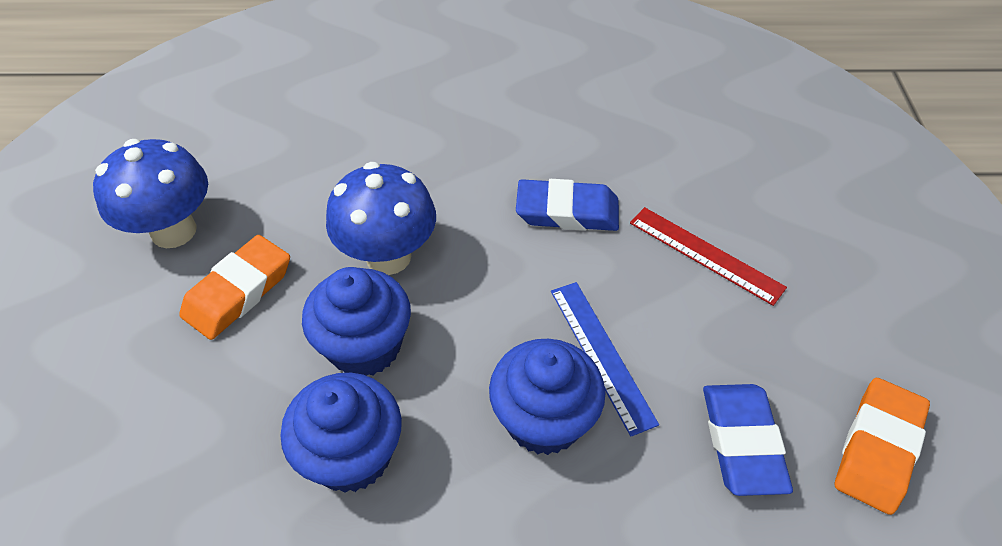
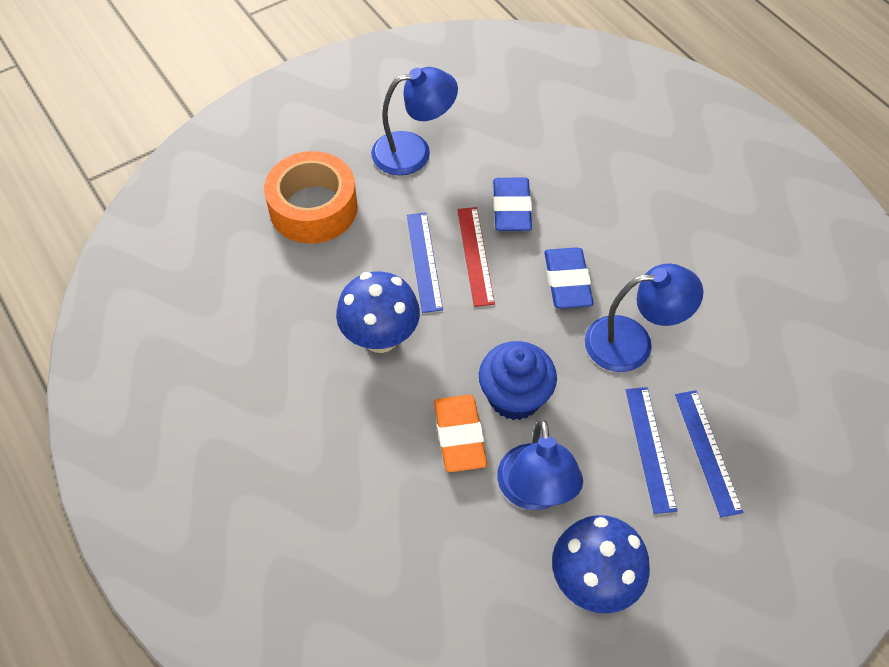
blue cupcake: 3 -> 1
blue lamp: 0 -> 3
blue ruler: 1 -> 3
orange eraser: 2 -> 1
orange tape: 0 -> 1

